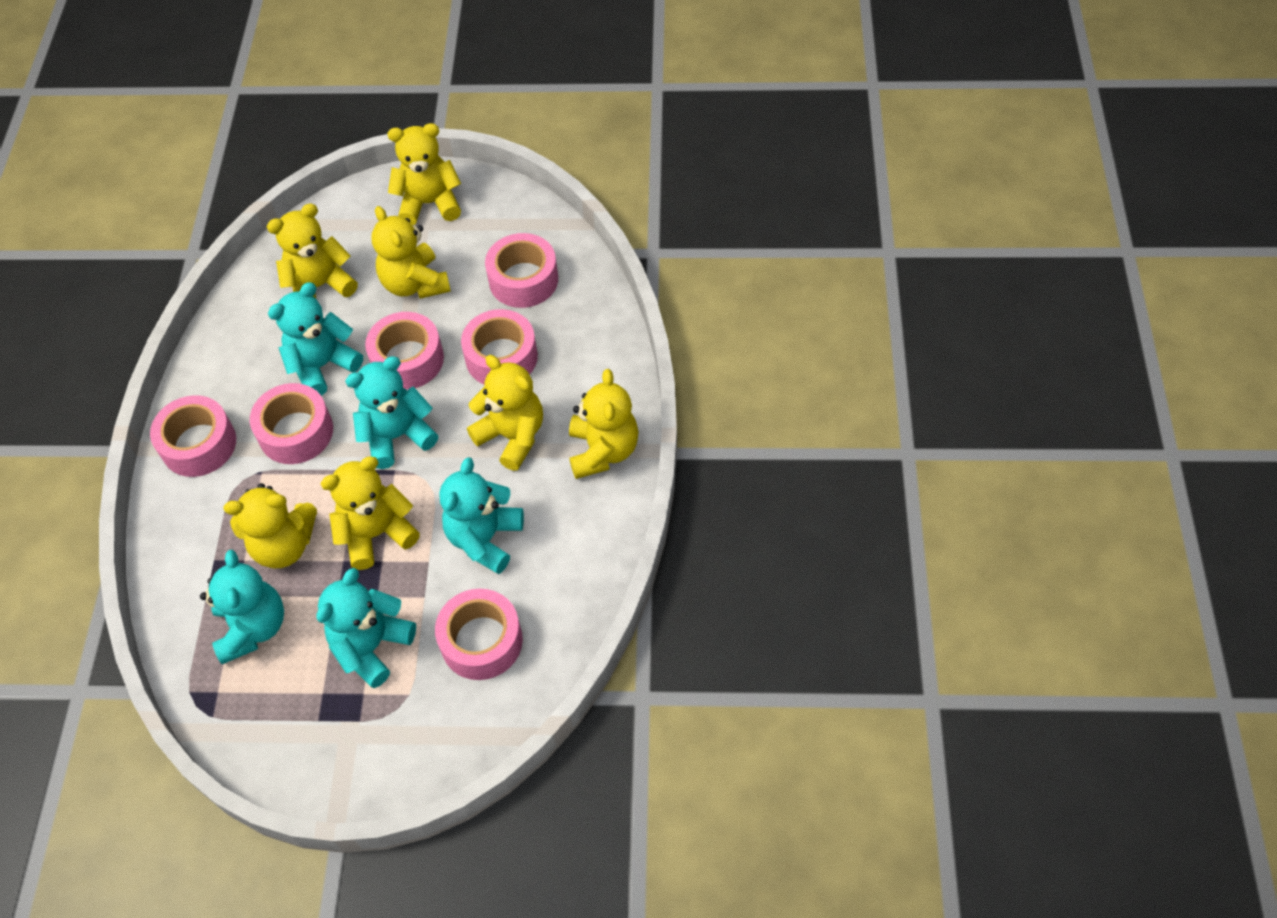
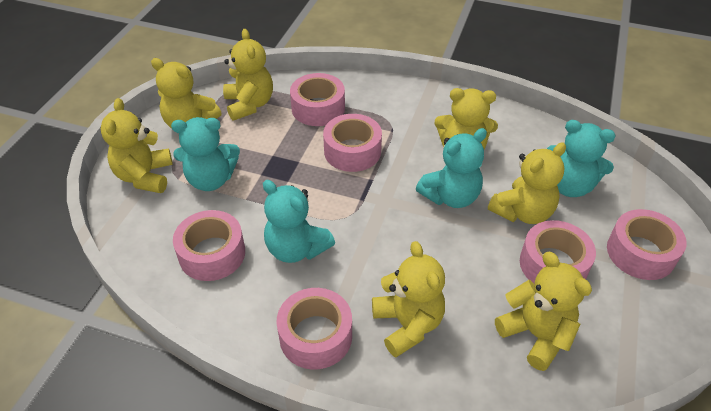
turquoise teddy bear: 5 -> 4

